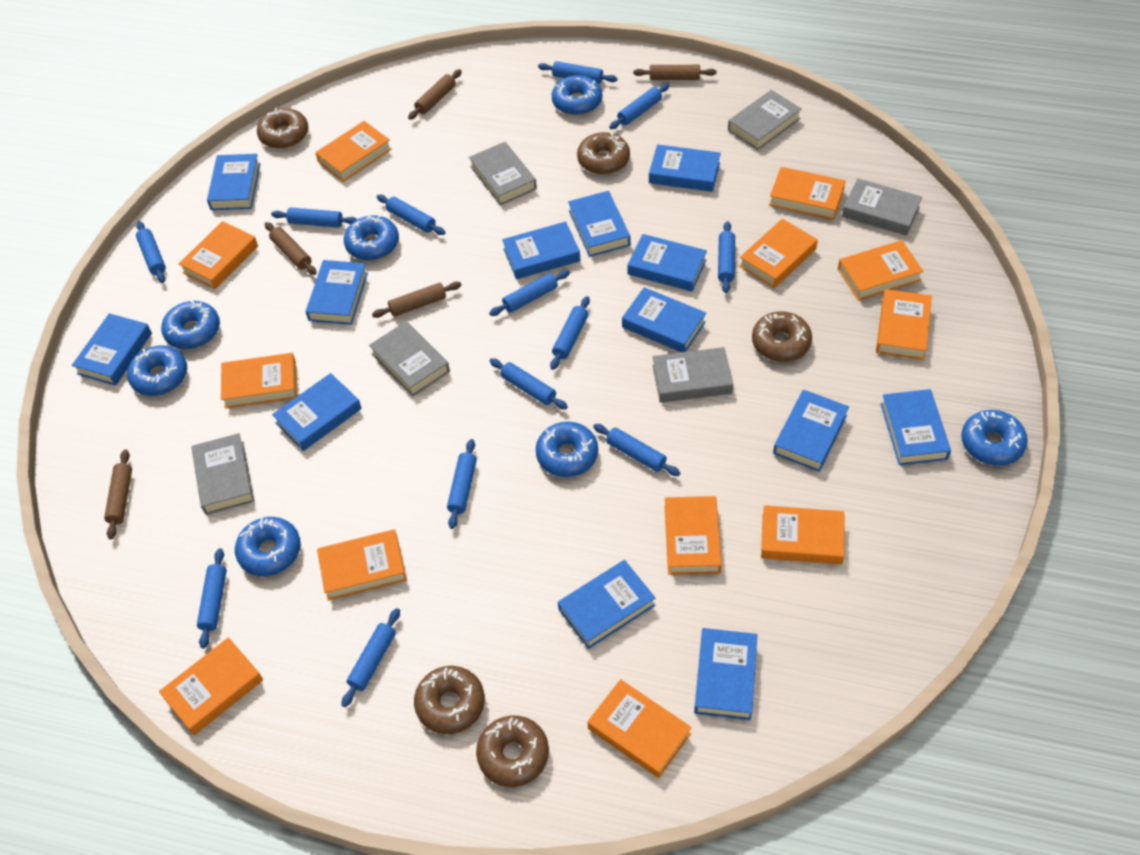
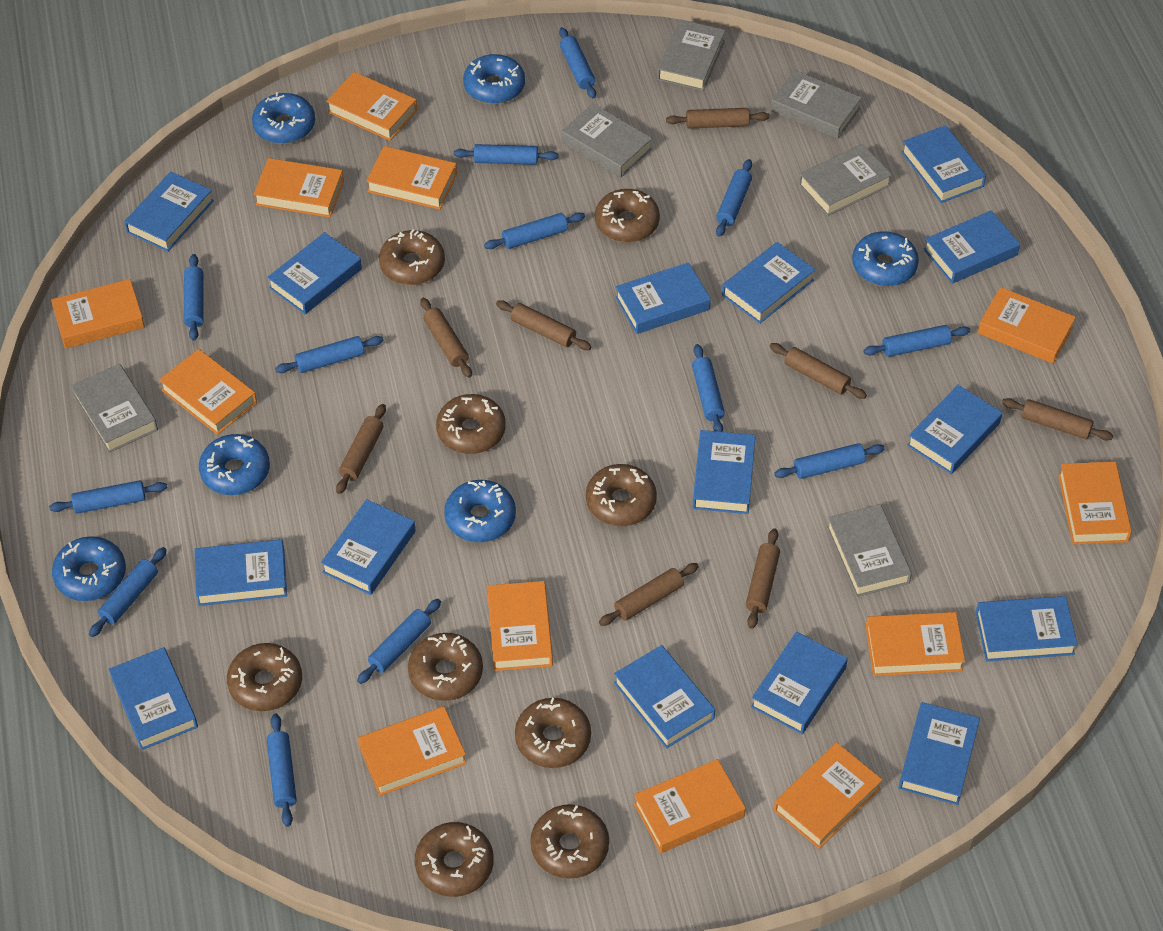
blue book: 13 -> 15
blue donut: 7 -> 6
brown donut: 5 -> 9
brown rolling pin: 5 -> 8

